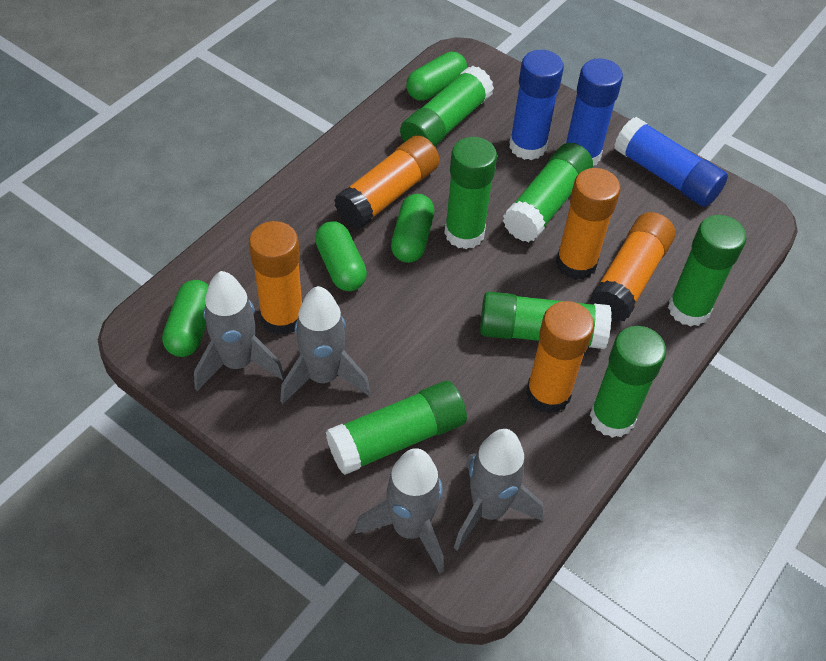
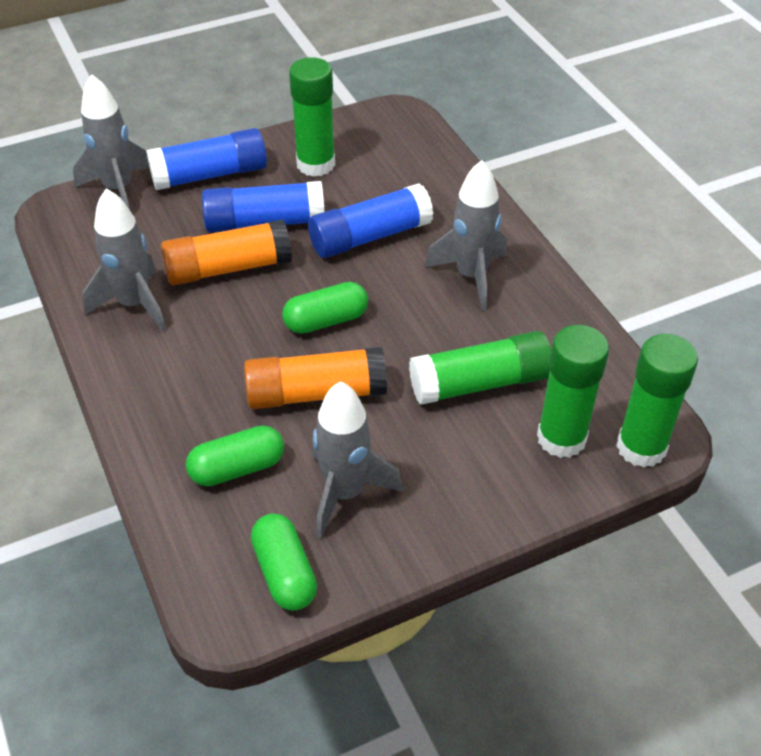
green capsule: 4 -> 3
green glue stick: 7 -> 4
orange glue stick: 5 -> 2

